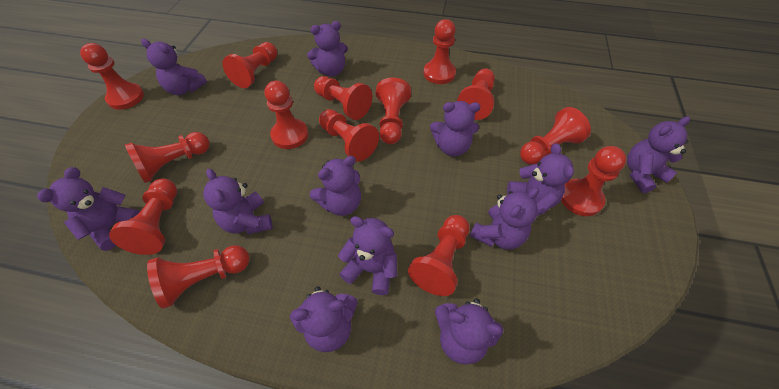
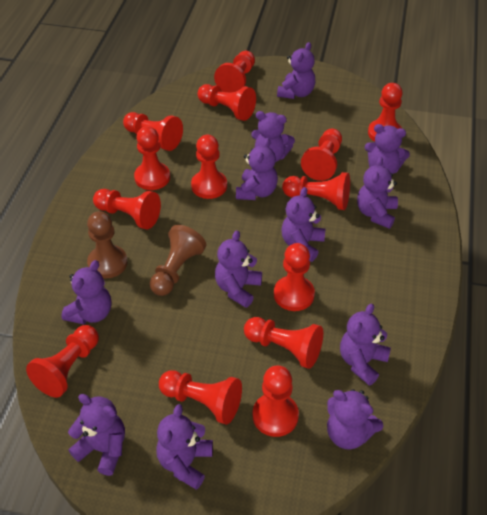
brown pawn: 0 -> 2

